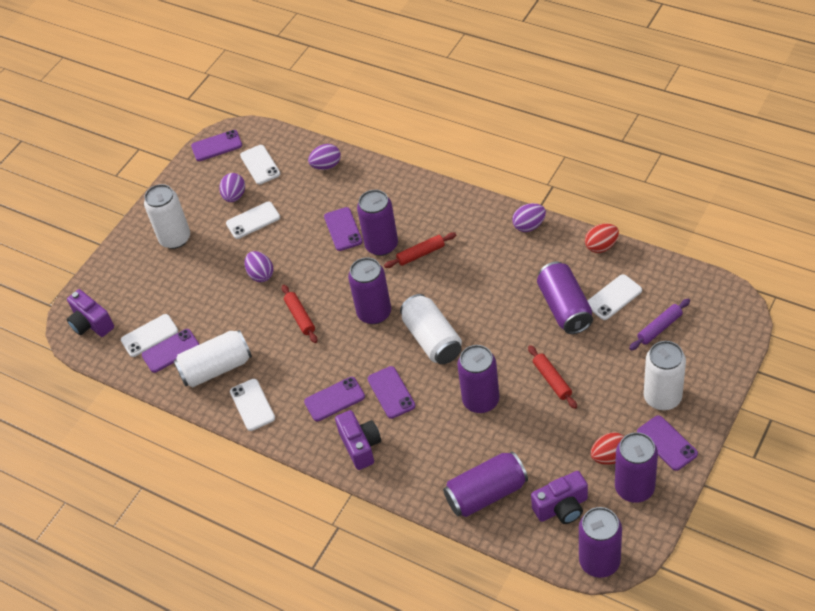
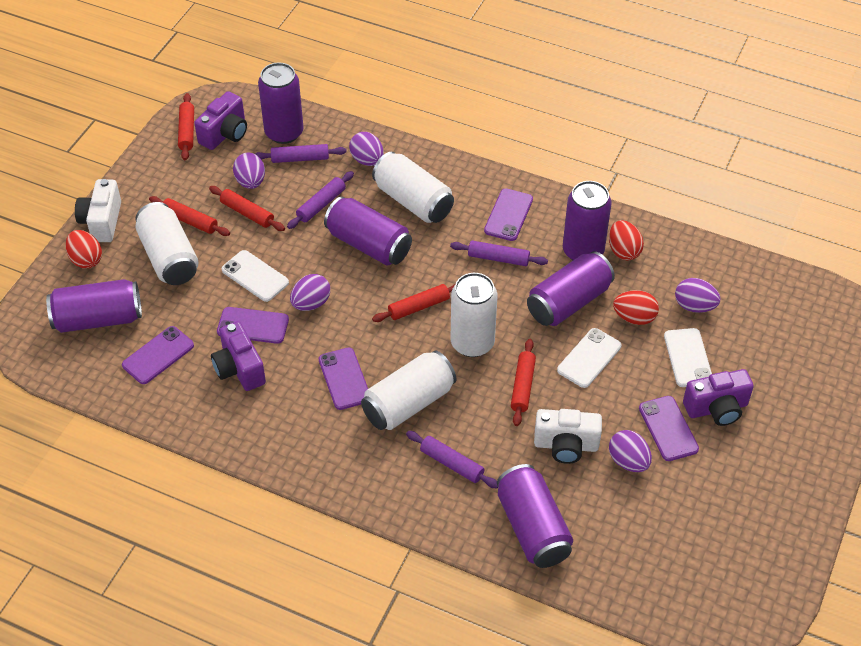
purple can: 7 -> 6
purple egg: 4 -> 5
purple phone: 6 -> 5
purple rolling pin: 1 -> 4
red egg: 2 -> 3
red rolling pin: 3 -> 5
white camera: 0 -> 2
white phone: 5 -> 3

